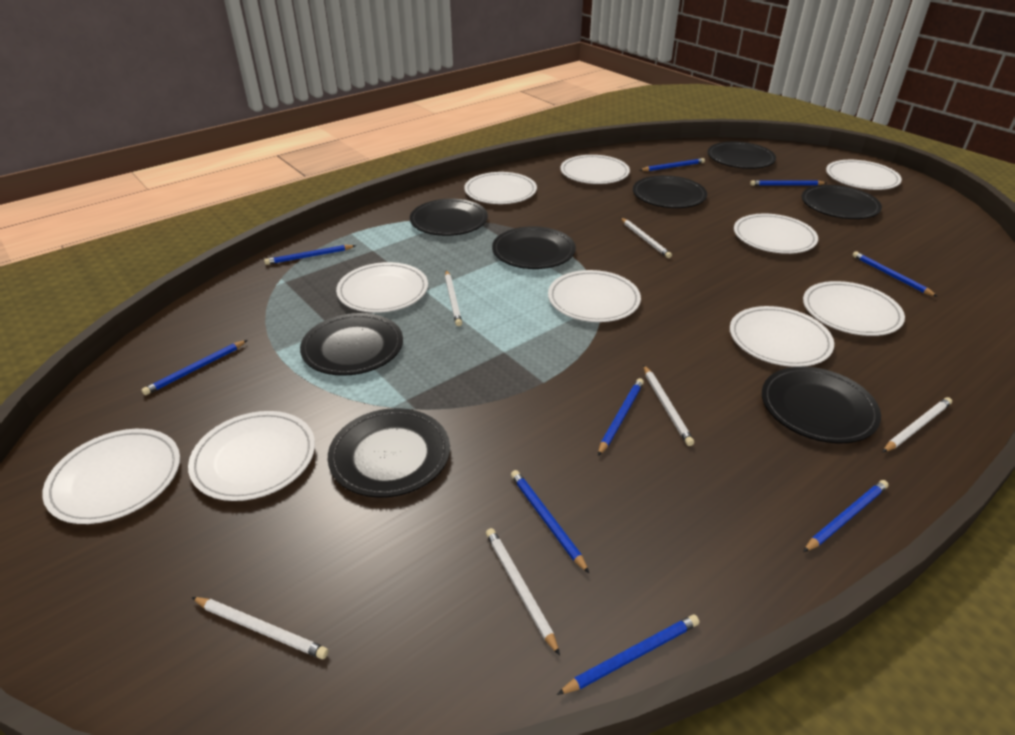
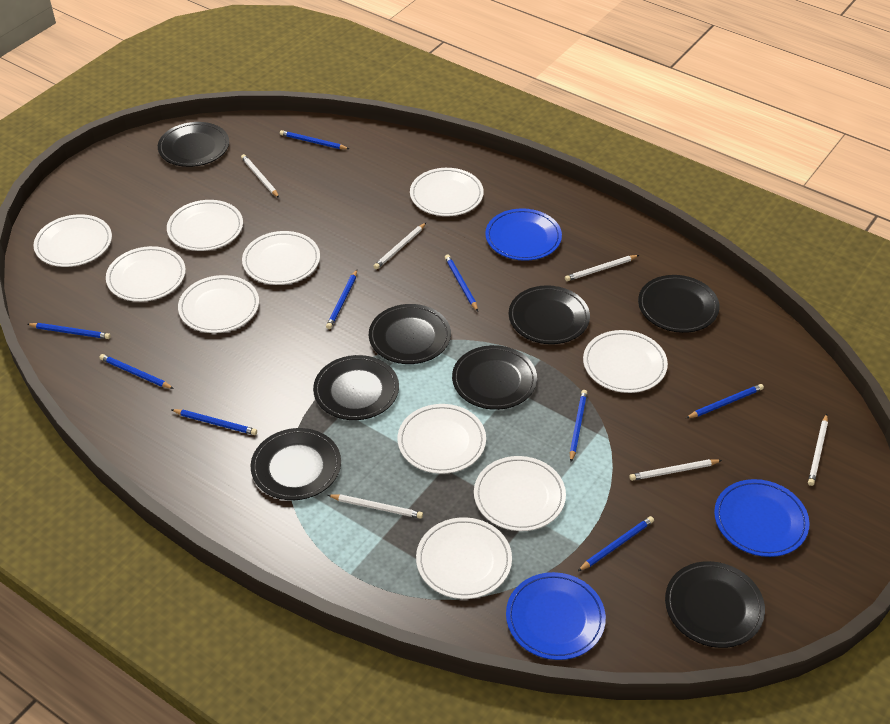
blue plate: 0 -> 3

